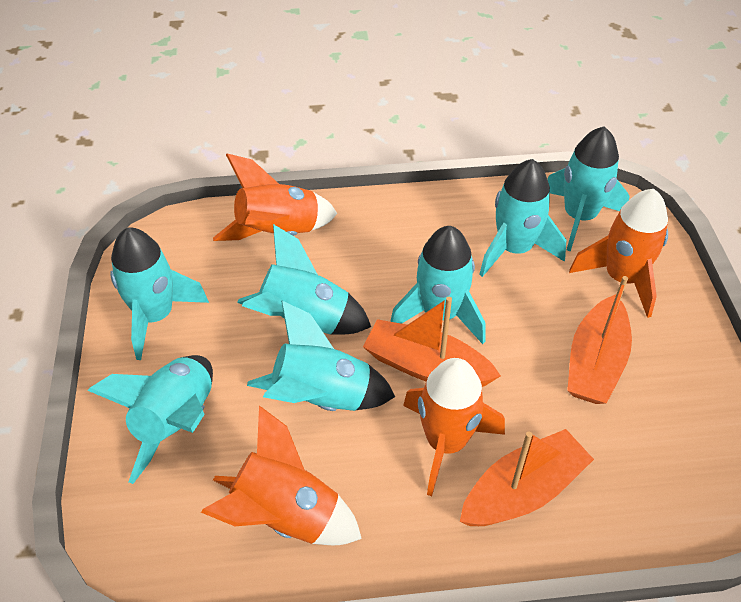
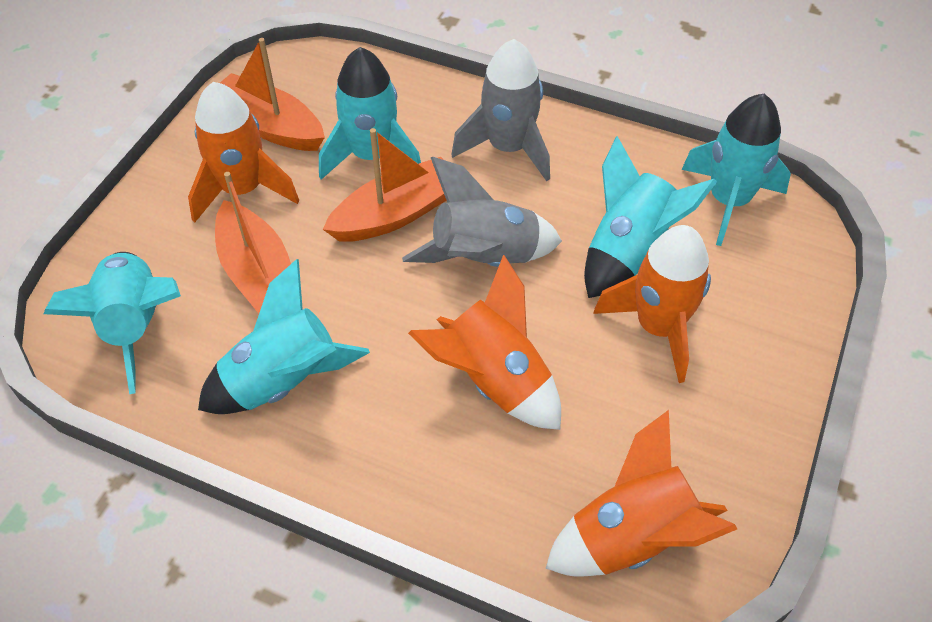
grey rocket: 0 -> 2
turquoise rocket: 7 -> 5

